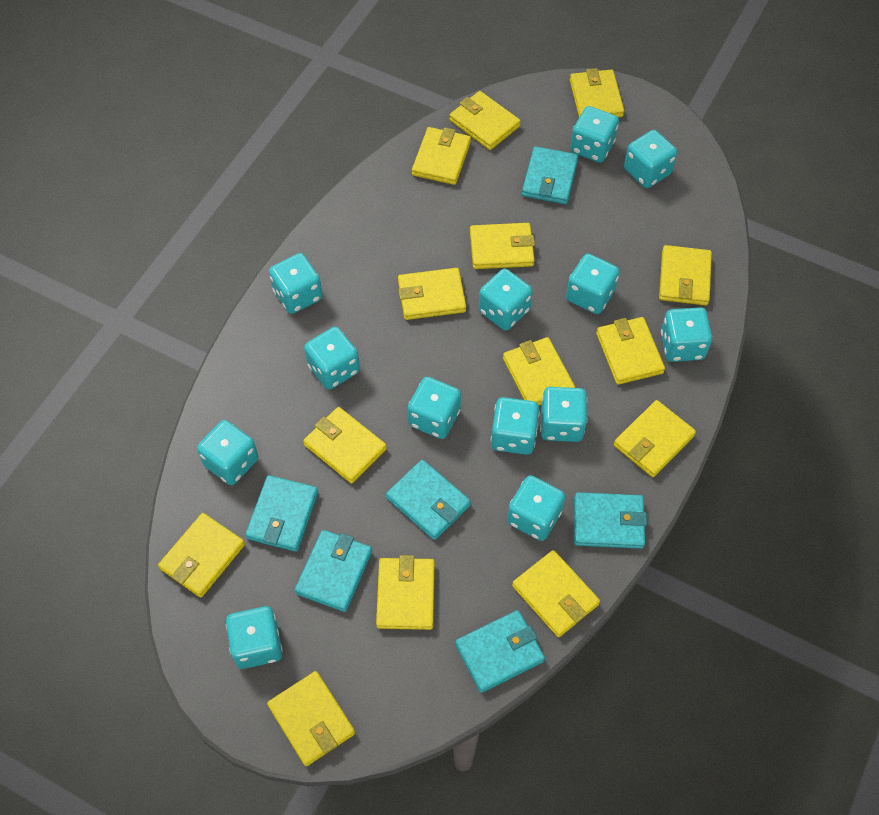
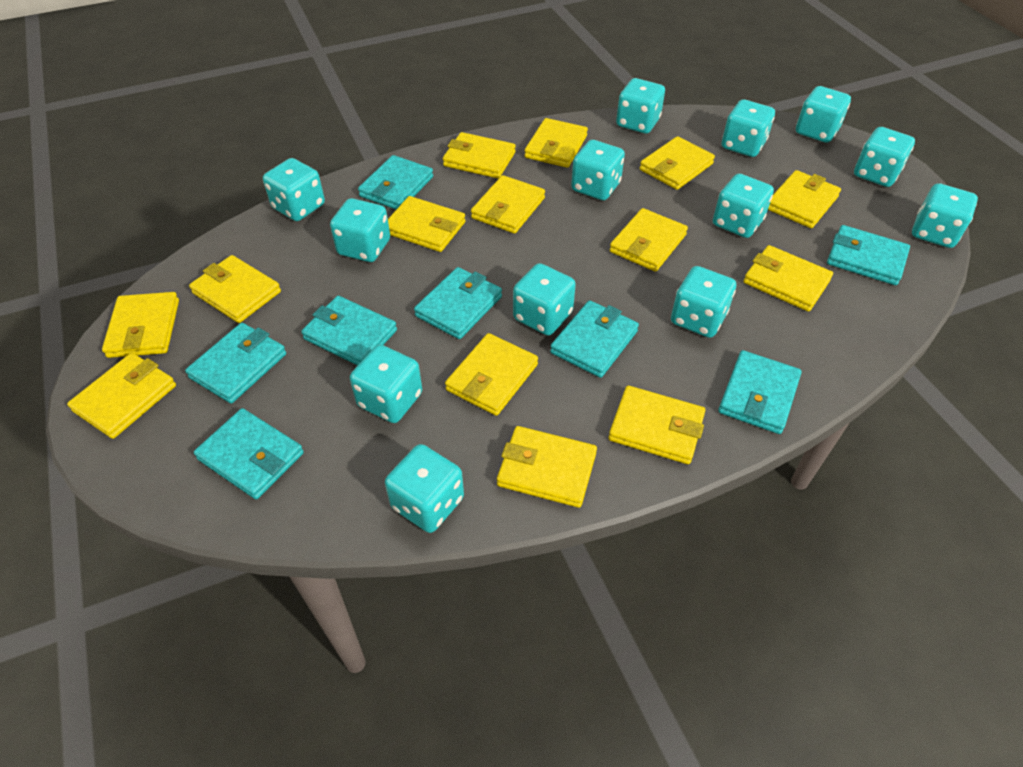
turquoise wallet: 6 -> 8

